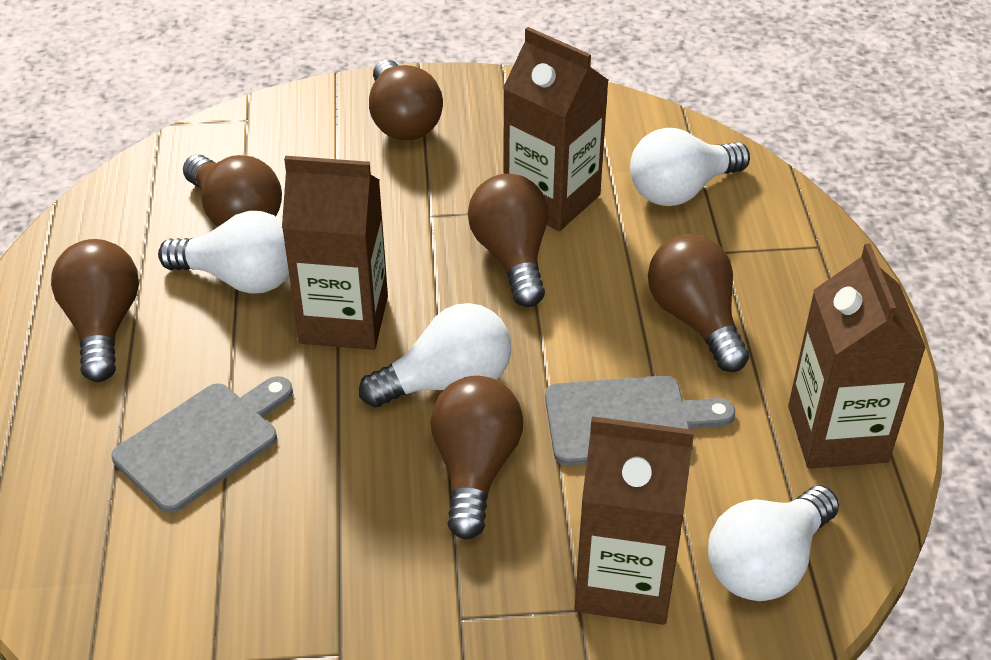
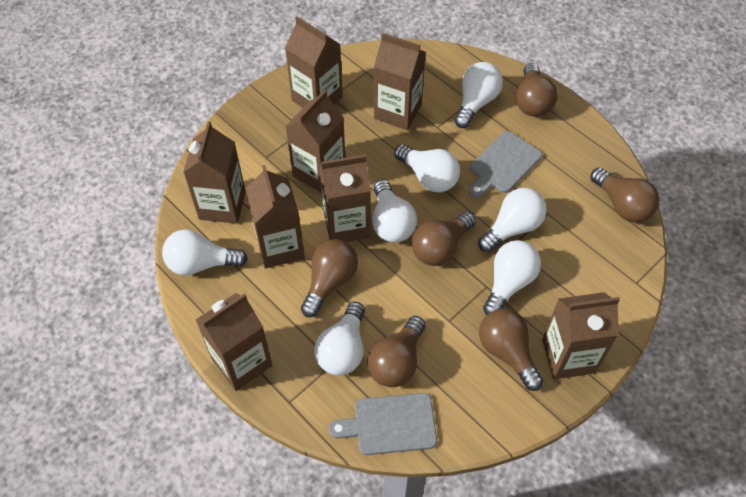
brown carton: 4 -> 8
white light bulb: 4 -> 7

